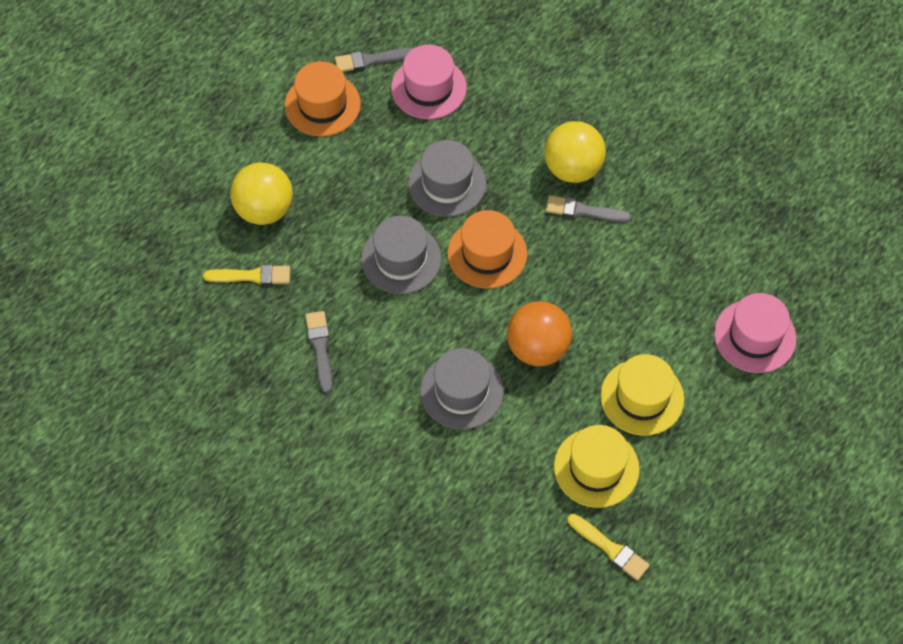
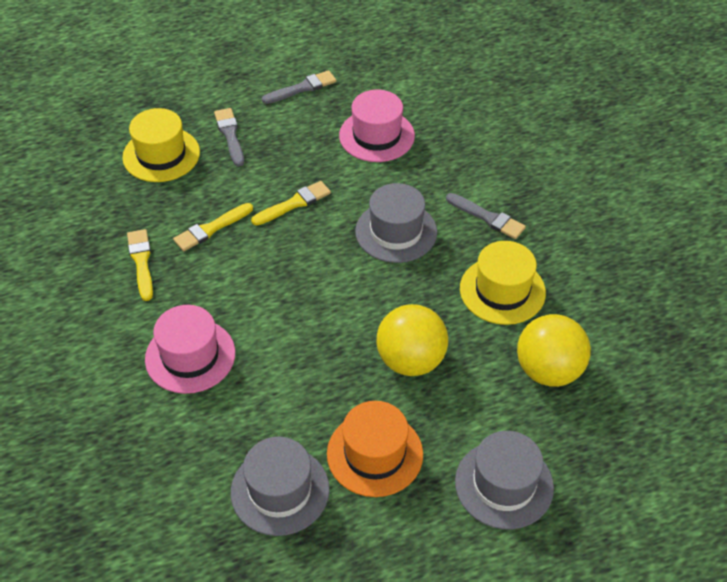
orange ball: 1 -> 0
orange hat: 2 -> 1
yellow brush: 2 -> 3

